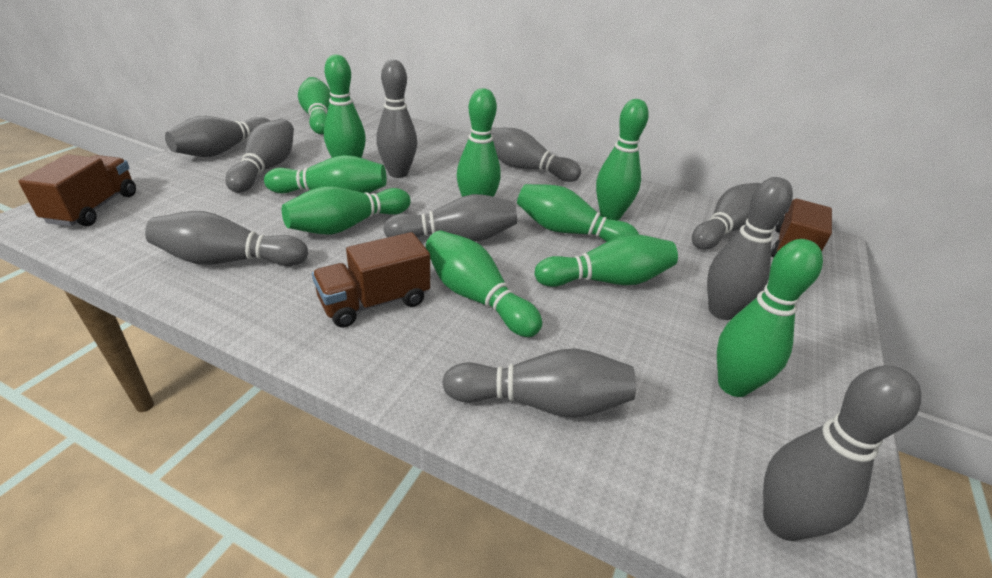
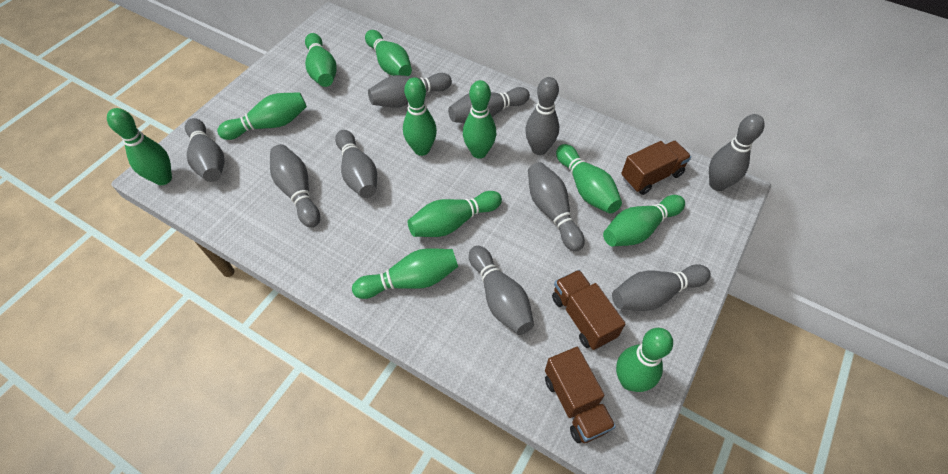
green bowling pin: 10 -> 11

